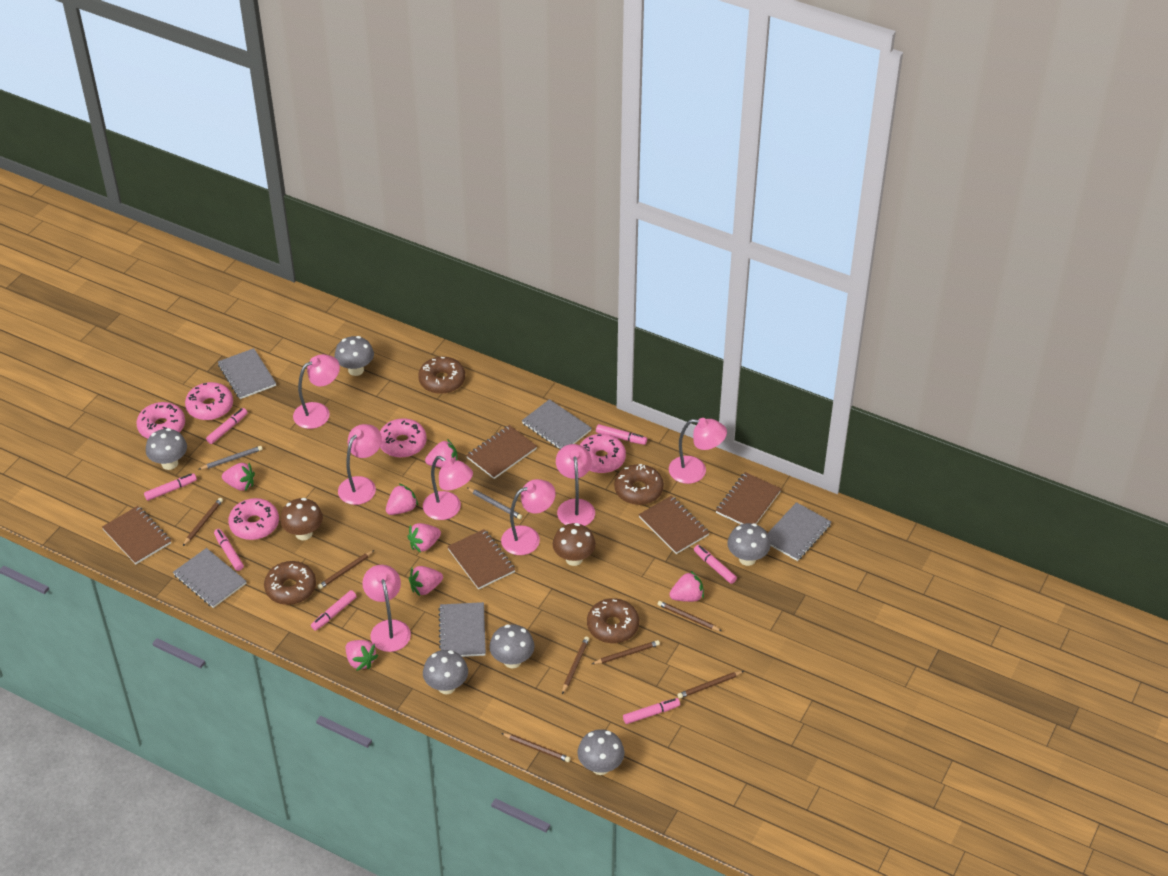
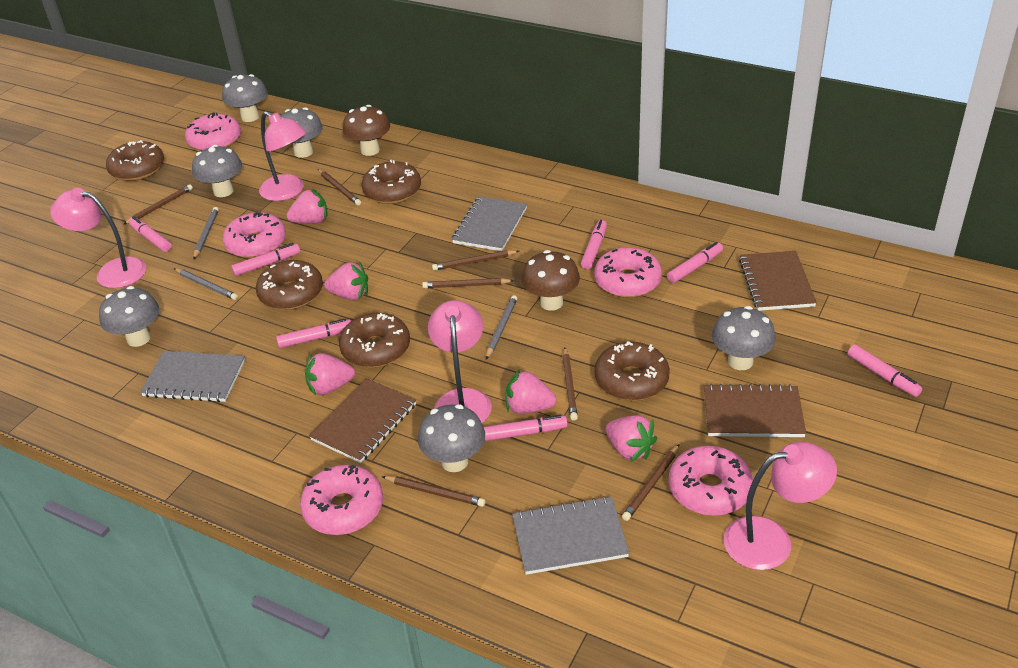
brown donut: 4 -> 5
brown notebook: 5 -> 3
grey notebook: 5 -> 3
grey pencil: 2 -> 3
pink lamp: 7 -> 4
pink strawberry: 7 -> 5

